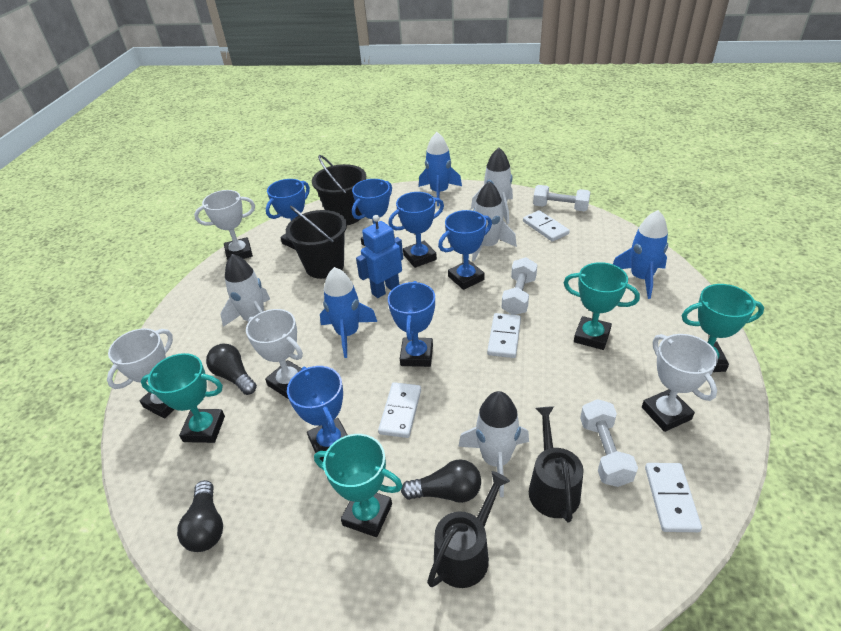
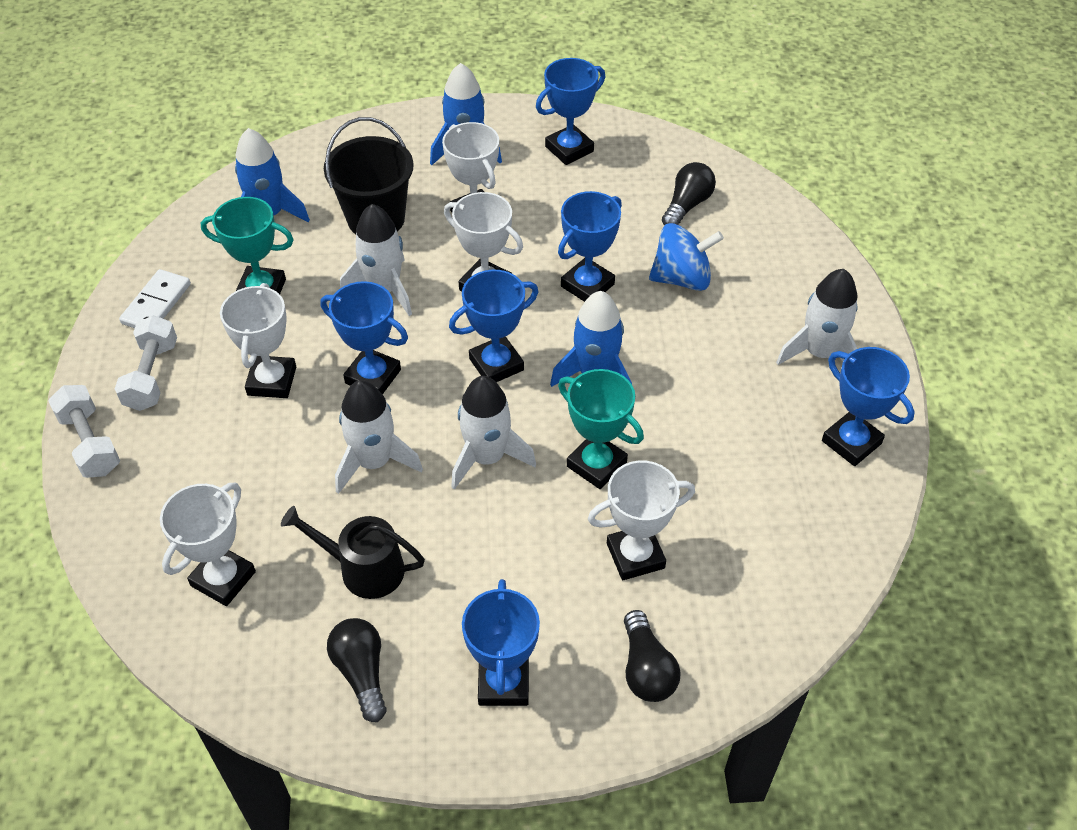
black bucket: 2 -> 1
black watering can: 2 -> 1
blue robot: 1 -> 0
blue spinning top: 0 -> 1
turquoise trophy: 4 -> 2
white domino: 4 -> 1
white dumbbell: 3 -> 2
white trophy: 4 -> 5

